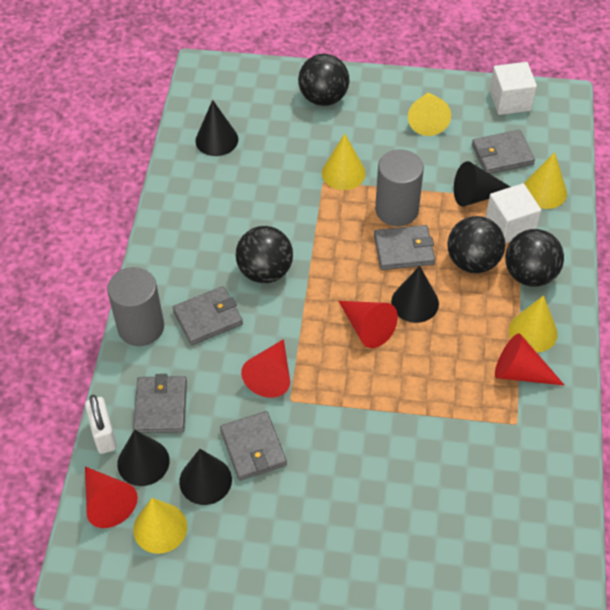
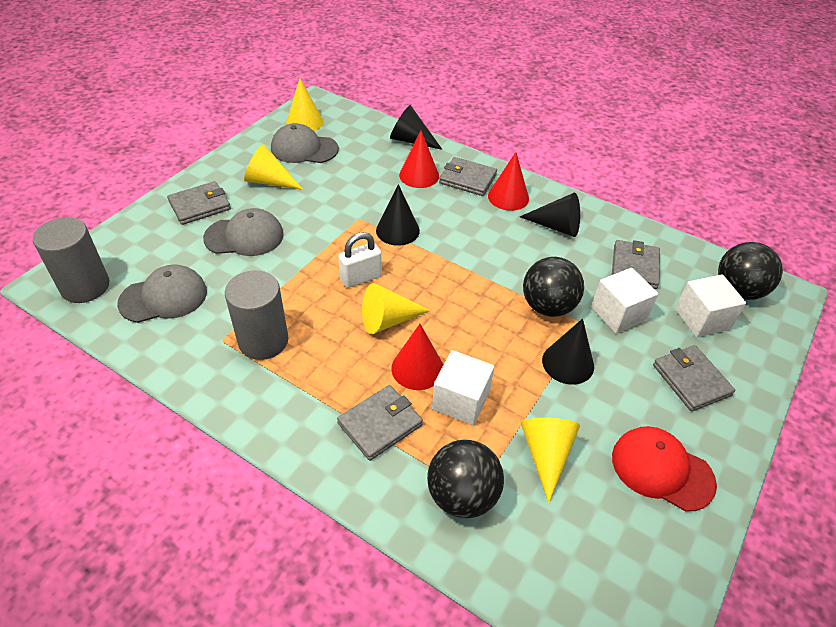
black ball: 4 -> 3
black cone: 5 -> 4
grey cap: 0 -> 3
red cap: 0 -> 1
red cone: 4 -> 3
white cube: 2 -> 3
yellow cone: 5 -> 4

